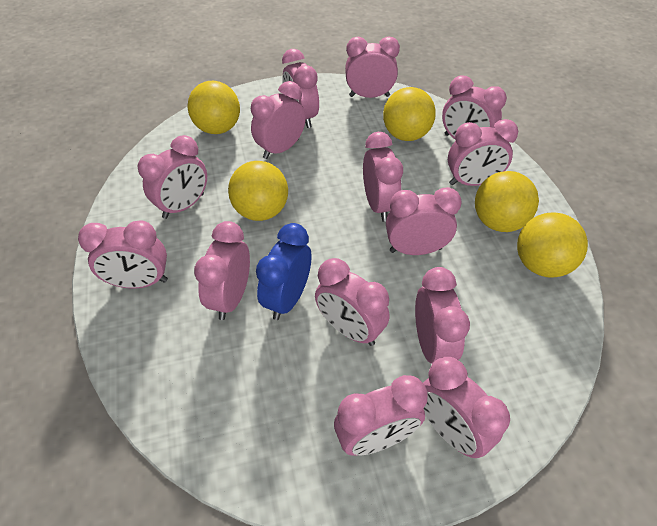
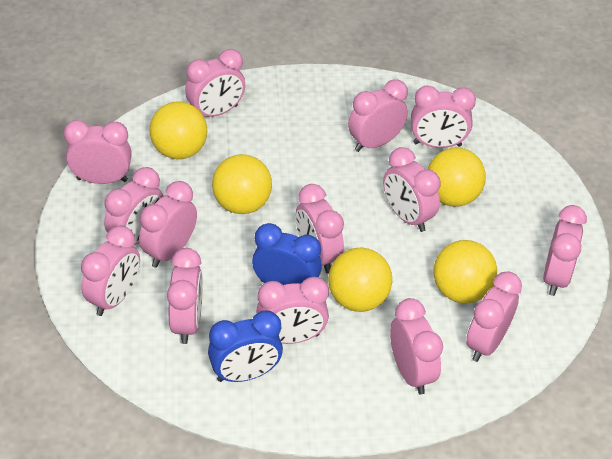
blue clock: 1 -> 2

